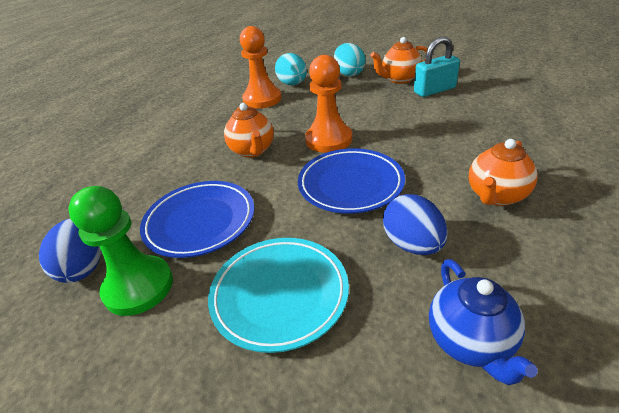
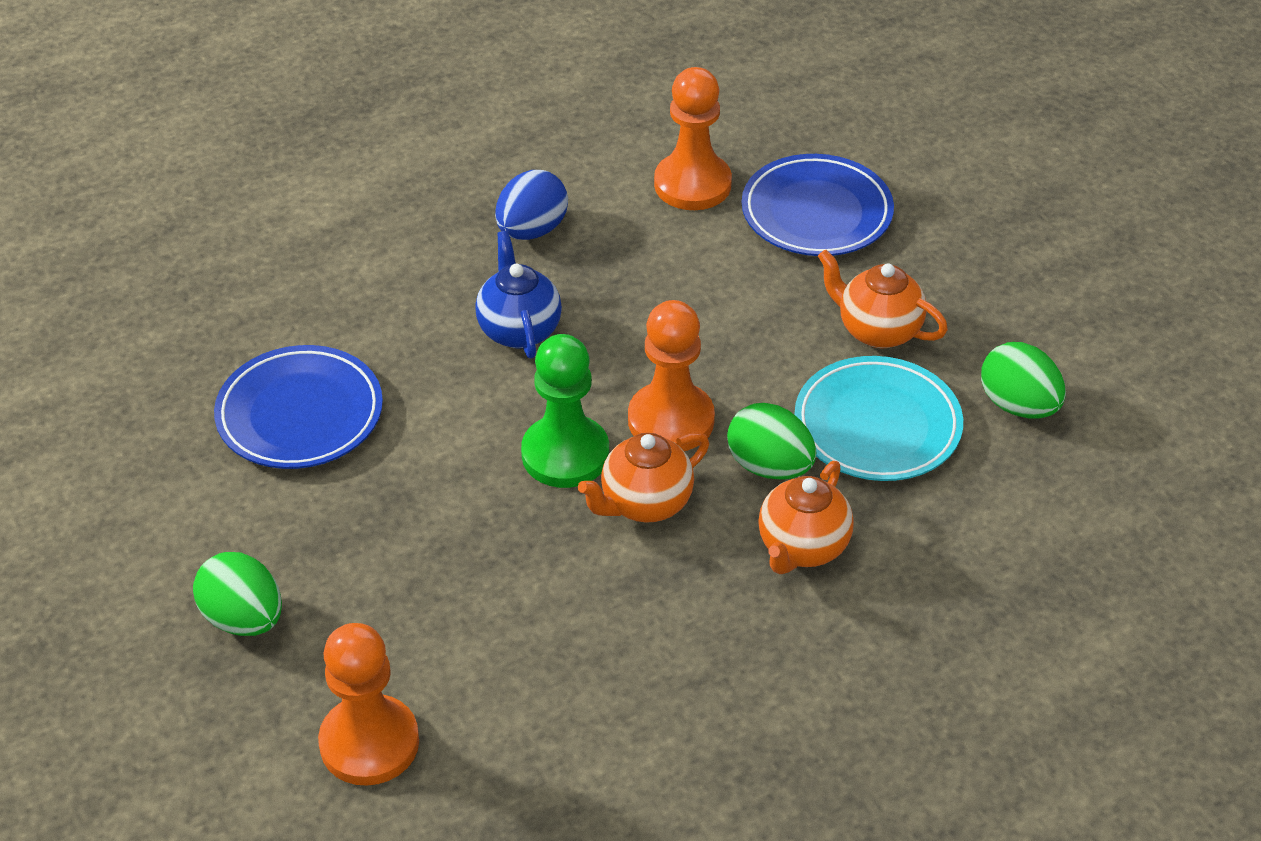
blue egg: 2 -> 1
green egg: 0 -> 3
orange pawn: 2 -> 3
turquoise egg: 2 -> 0
turquoise padlock: 1 -> 0

